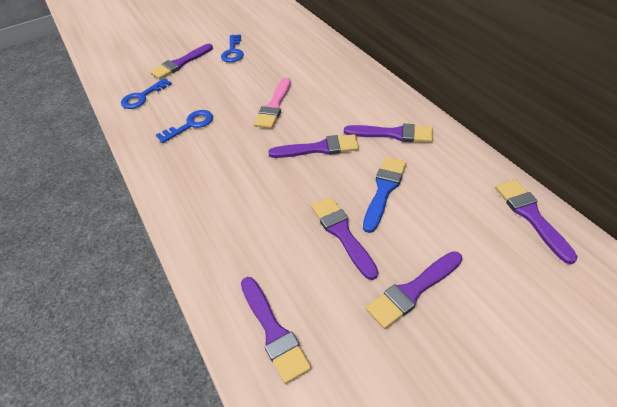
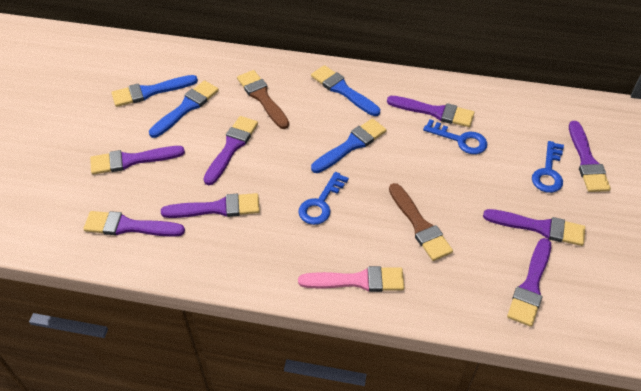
blue brush: 1 -> 4
brown brush: 0 -> 2
purple brush: 7 -> 8

